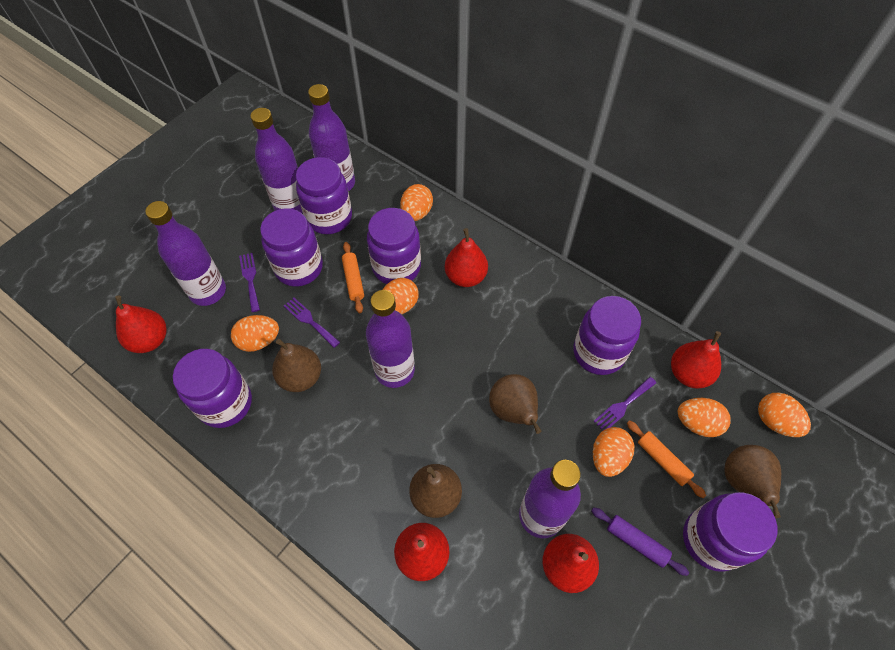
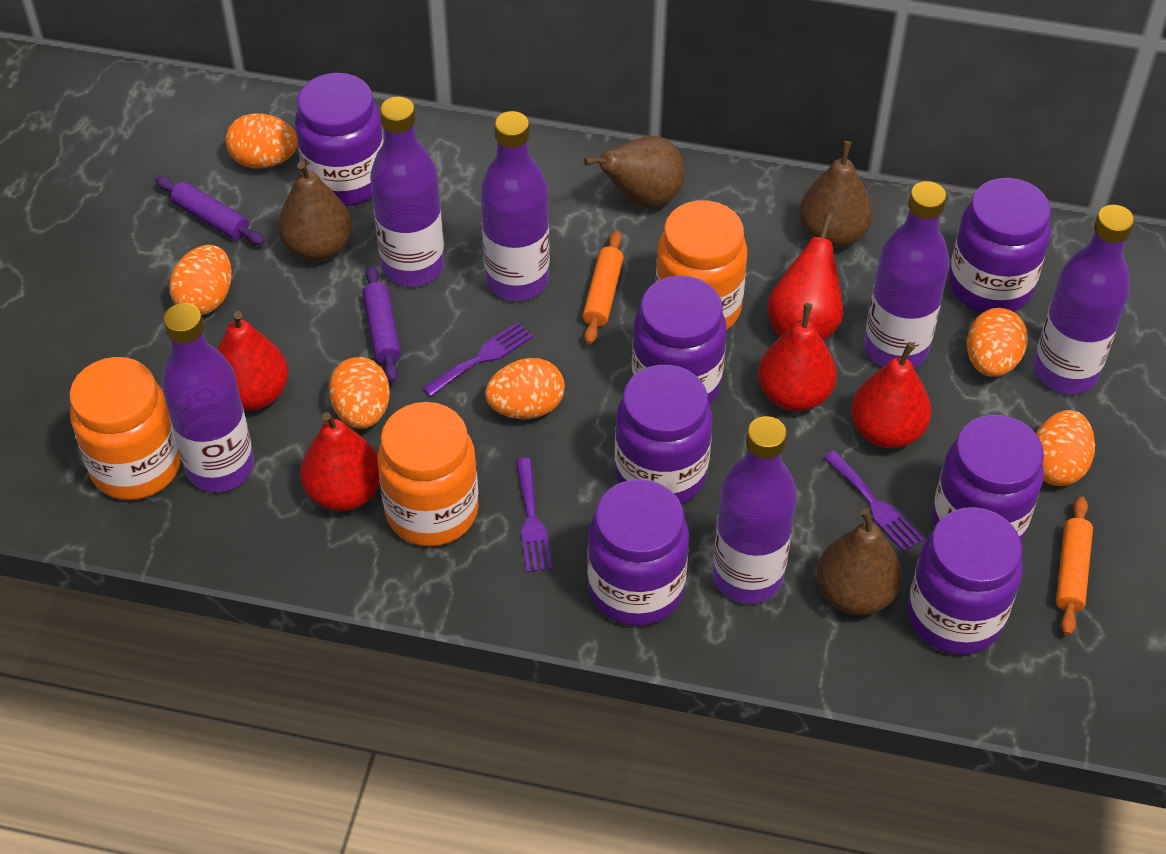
orange jar: 0 -> 3
purple bottle: 5 -> 6
purple jar: 6 -> 7
purple rolling pin: 1 -> 2

